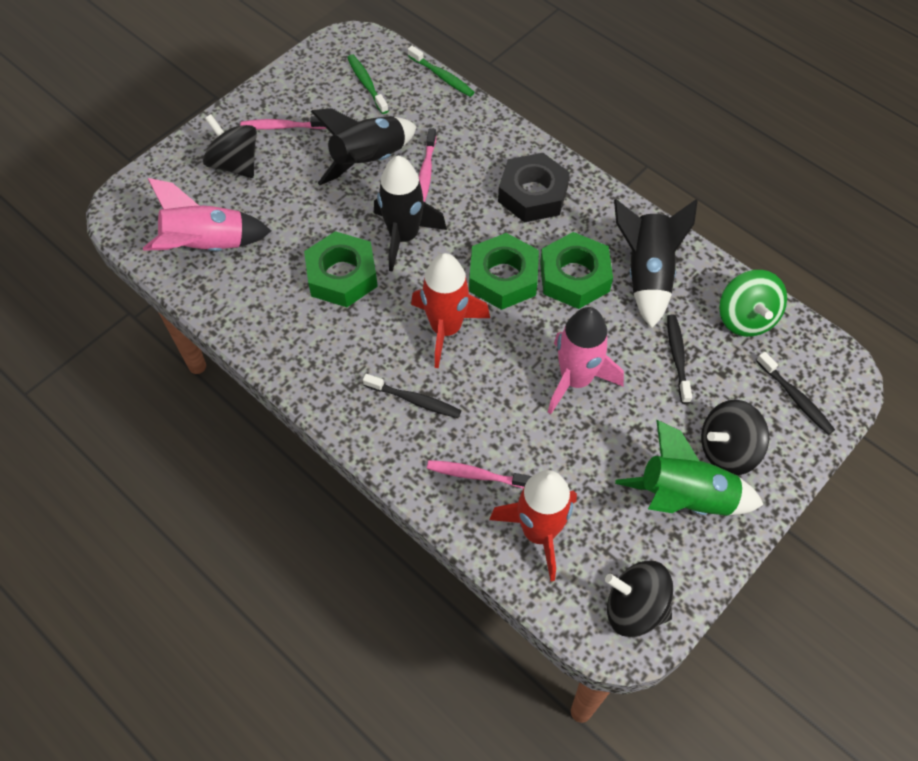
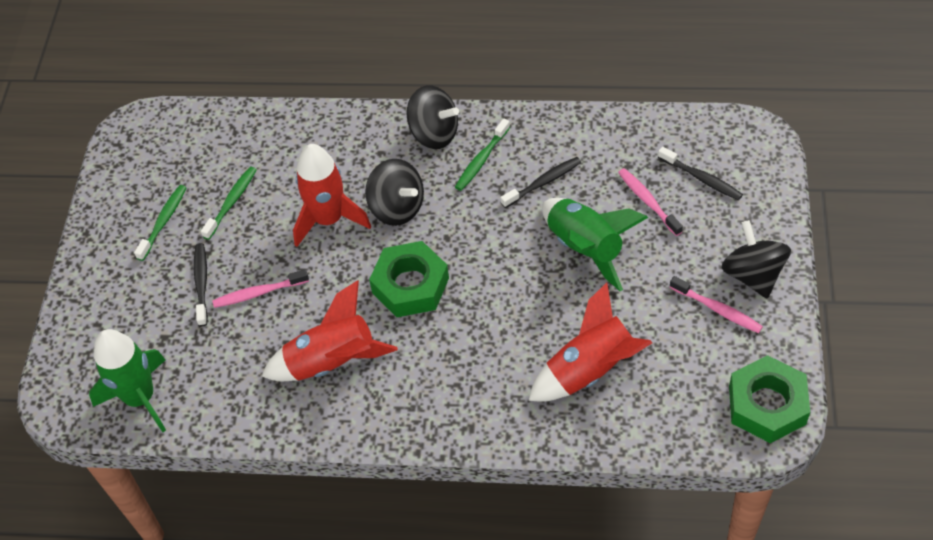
black nut: 1 -> 0
black rocket: 3 -> 0
green nut: 3 -> 2
green rocket: 1 -> 2
green spinning top: 1 -> 0
green toothbrush: 2 -> 3
pink rocket: 2 -> 0
red rocket: 2 -> 3

